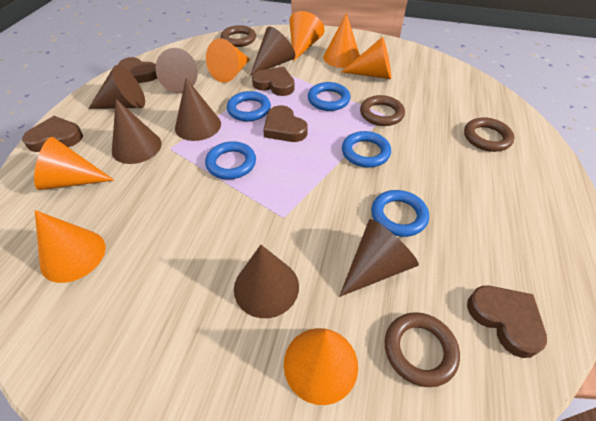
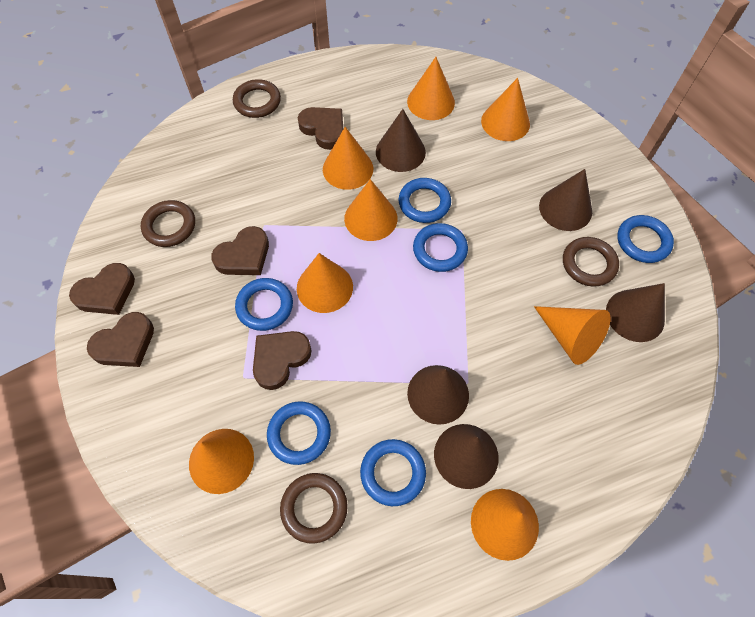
blue ring: 5 -> 6
brown cone: 7 -> 5
orange cone: 7 -> 8

